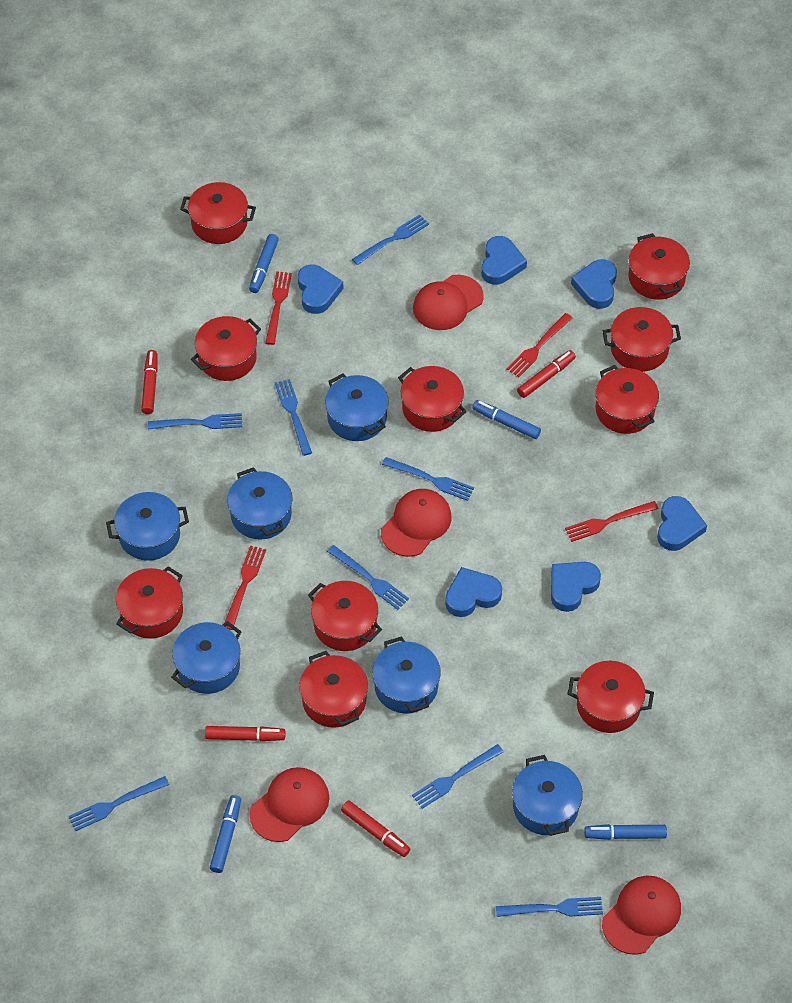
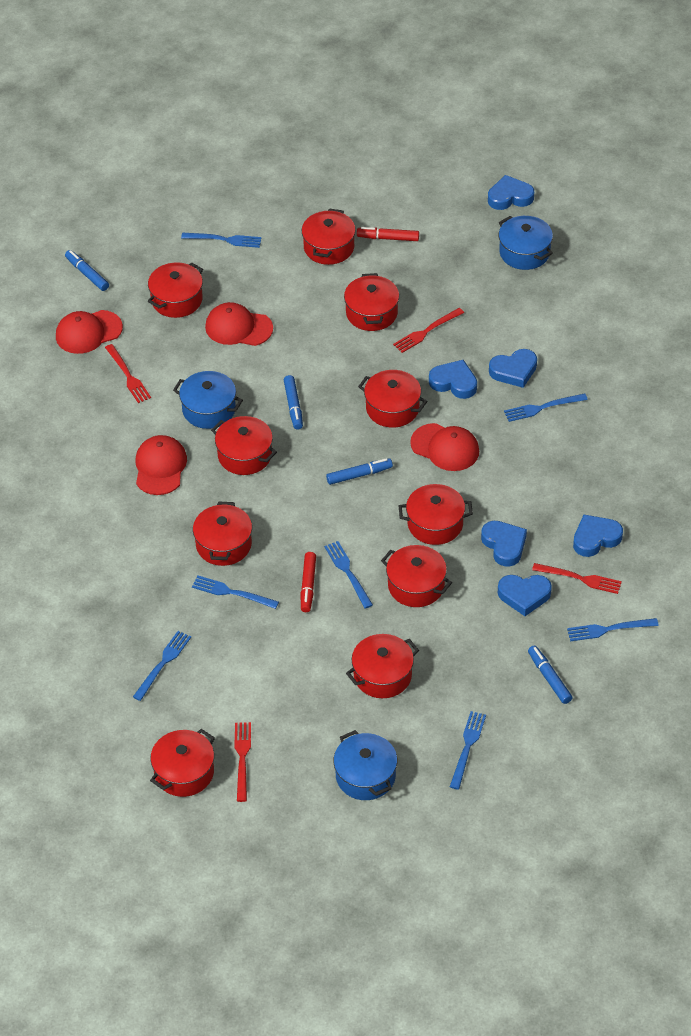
blue fork: 8 -> 7
blue pot: 6 -> 3
red marker: 4 -> 2

